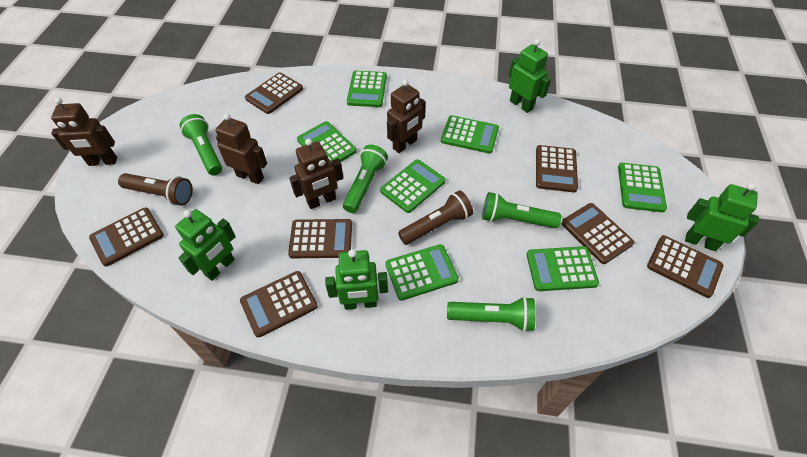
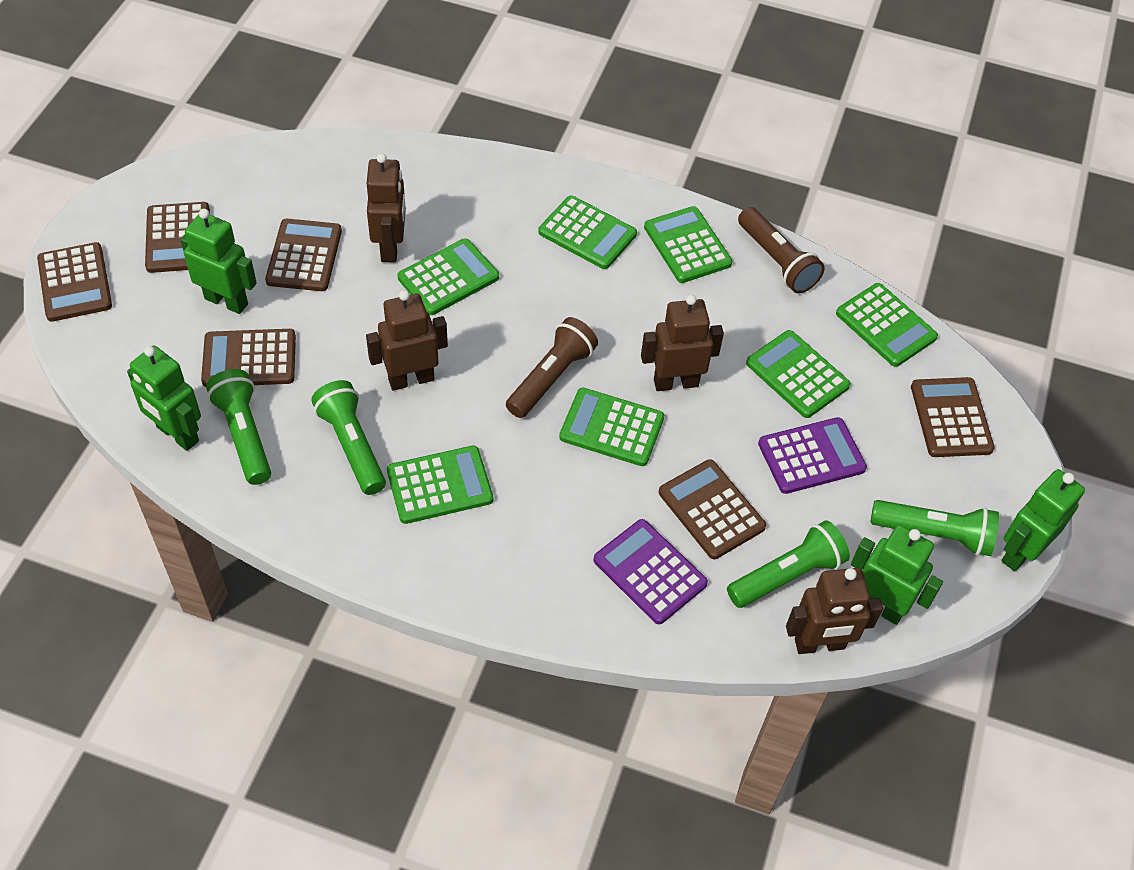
brown calculator: 7 -> 6
purple calculator: 0 -> 2

